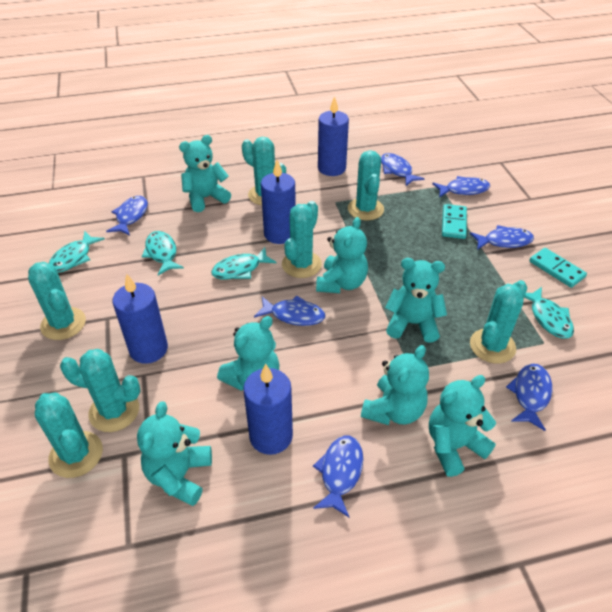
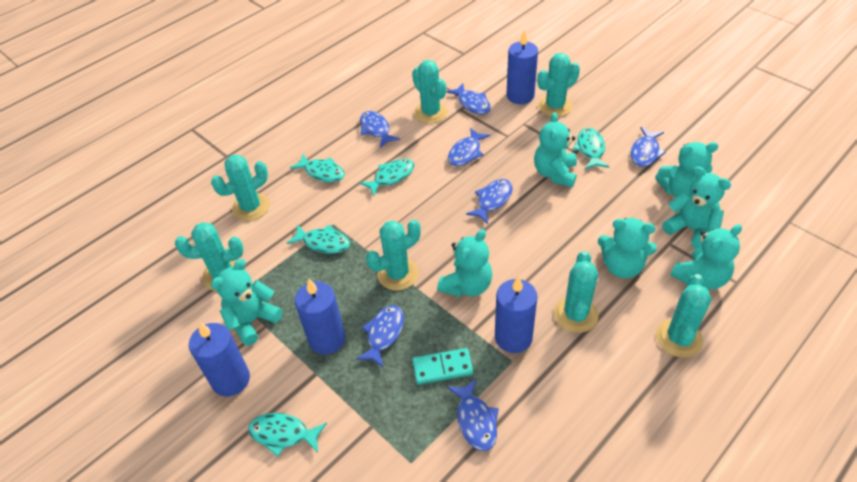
turquoise domino: 2 -> 1
turquoise fish: 4 -> 5

